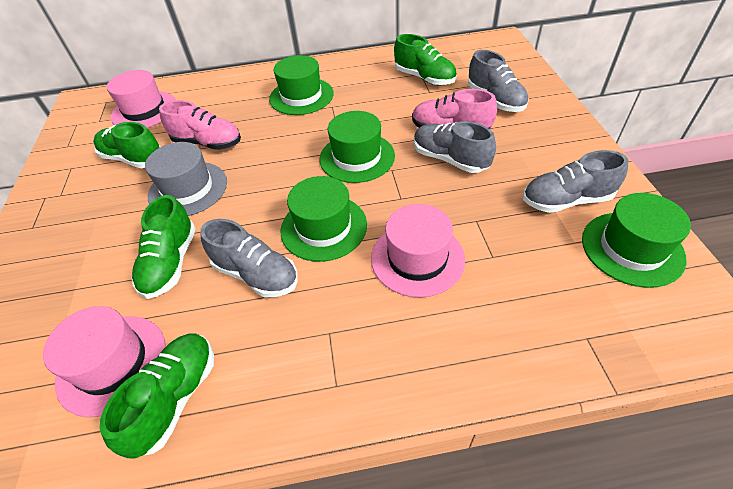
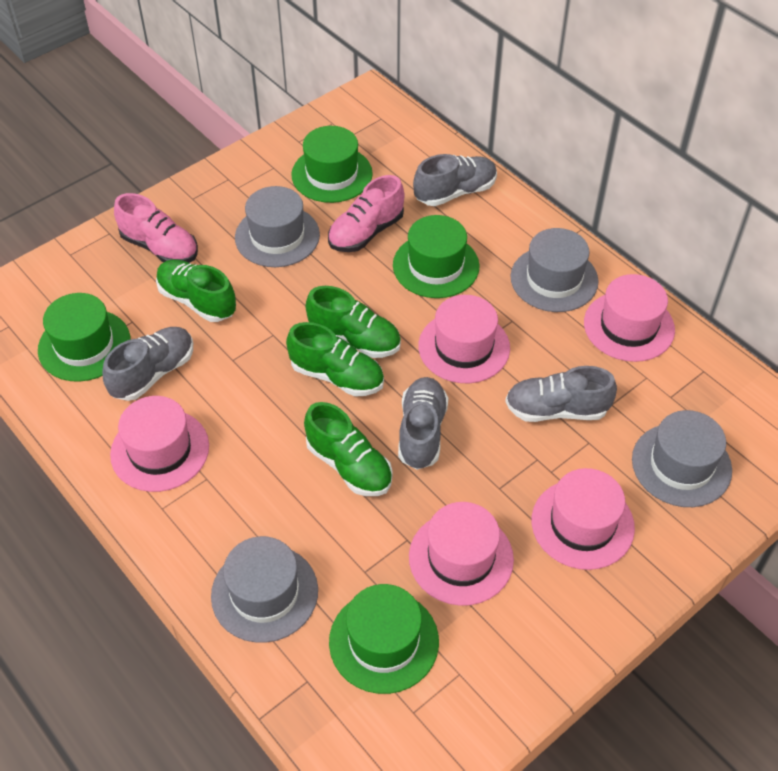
grey hat: 1 -> 4
pink hat: 3 -> 5

